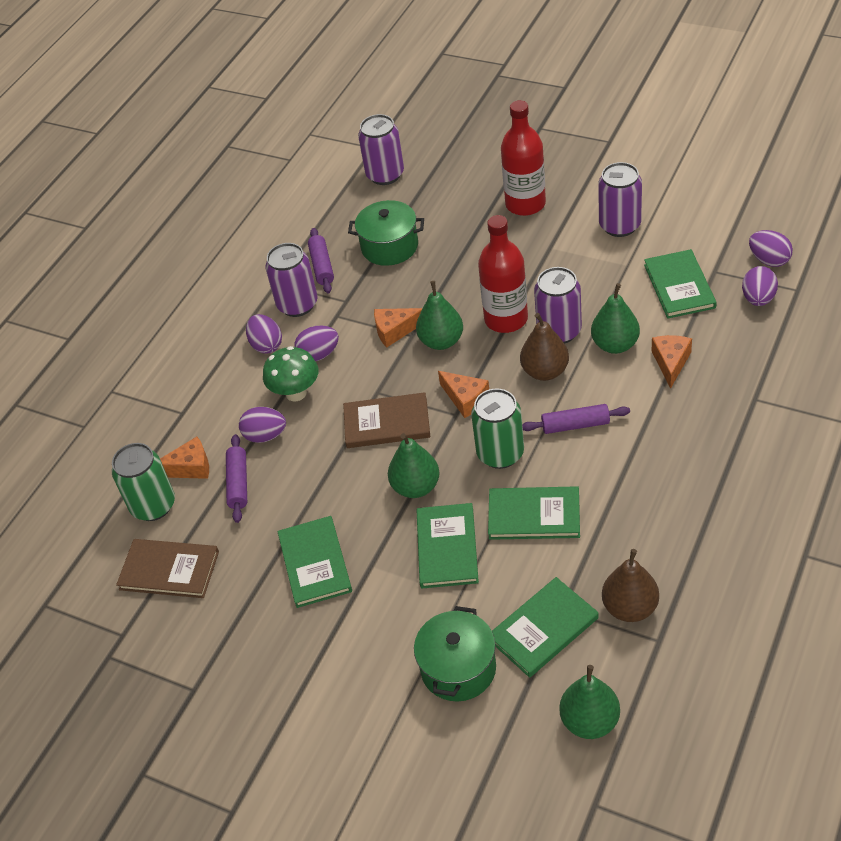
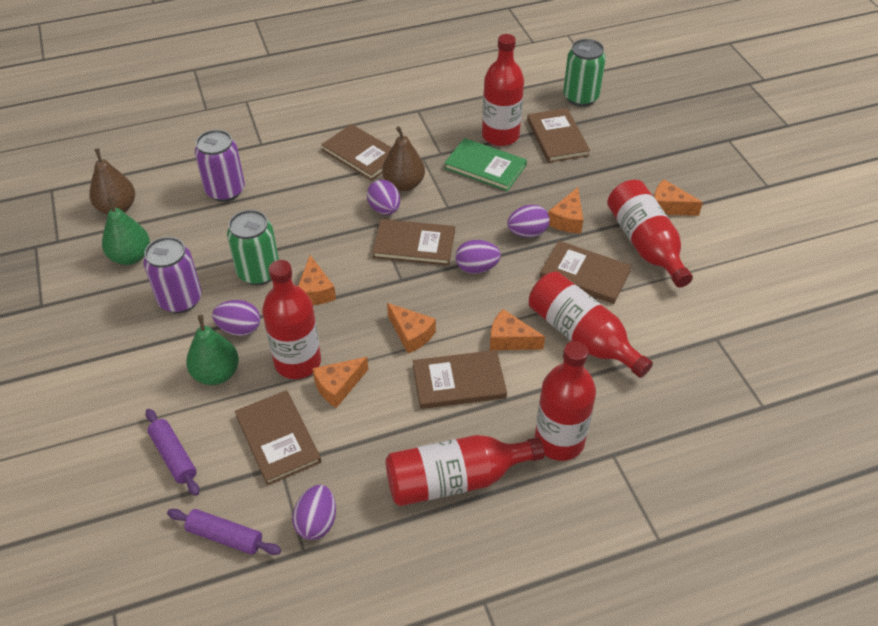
brown book: 2 -> 6
green book: 5 -> 1
green mushroom: 1 -> 0
green pear: 4 -> 2
green pot: 2 -> 0
orange cheese: 4 -> 6
purple can: 4 -> 2
purple rolling pin: 3 -> 2
red bottle: 2 -> 6

